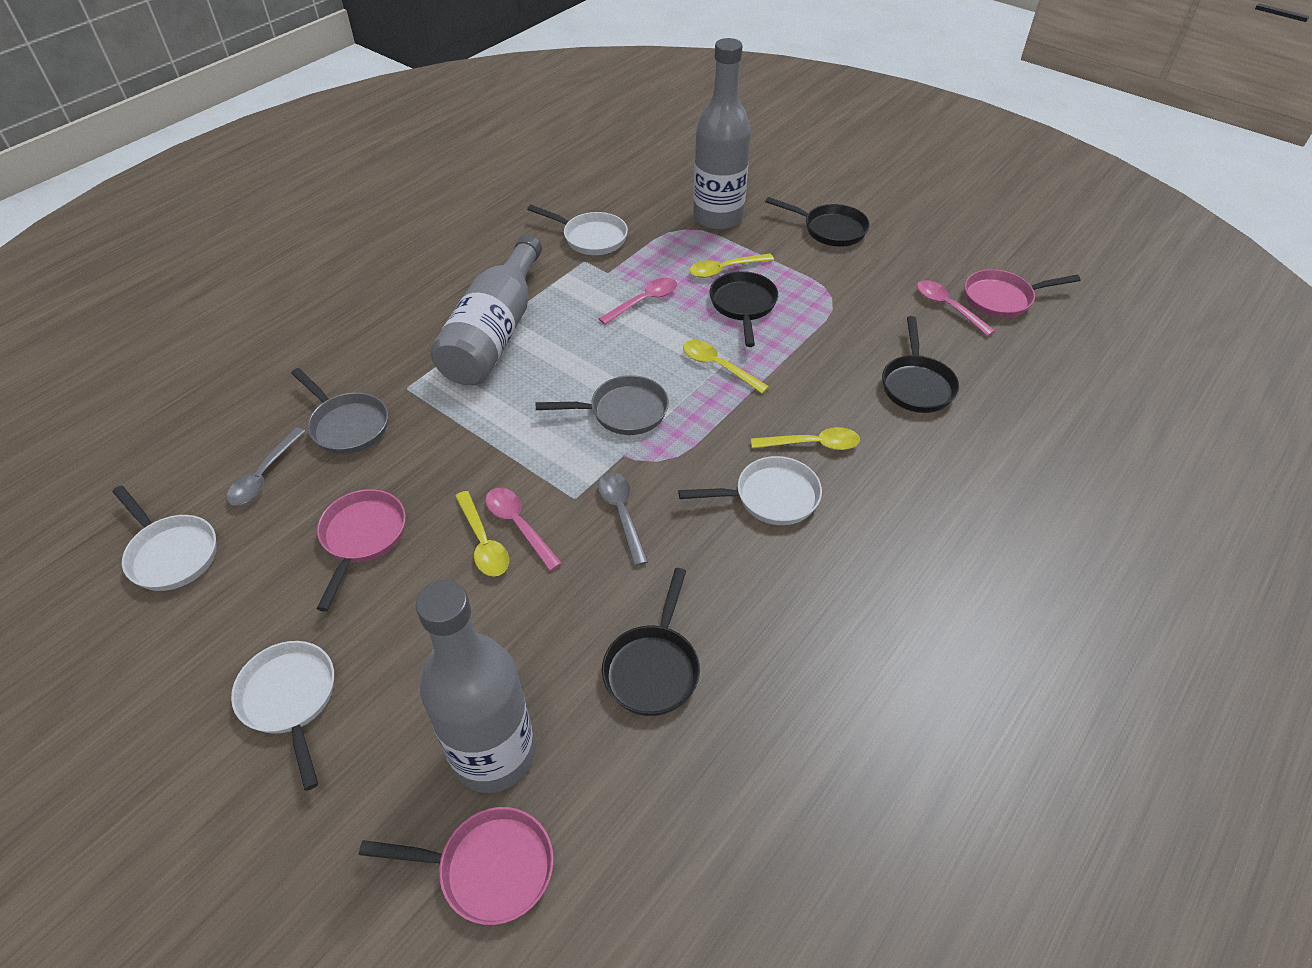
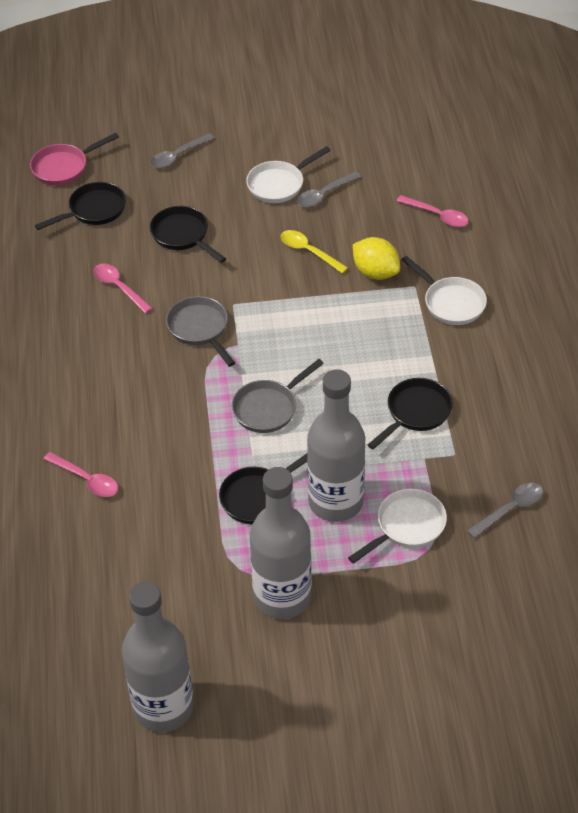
grey spoon: 2 -> 3
pink pan: 3 -> 1
white pan: 4 -> 3
yellow lemon: 0 -> 1
yellow spoon: 4 -> 1

